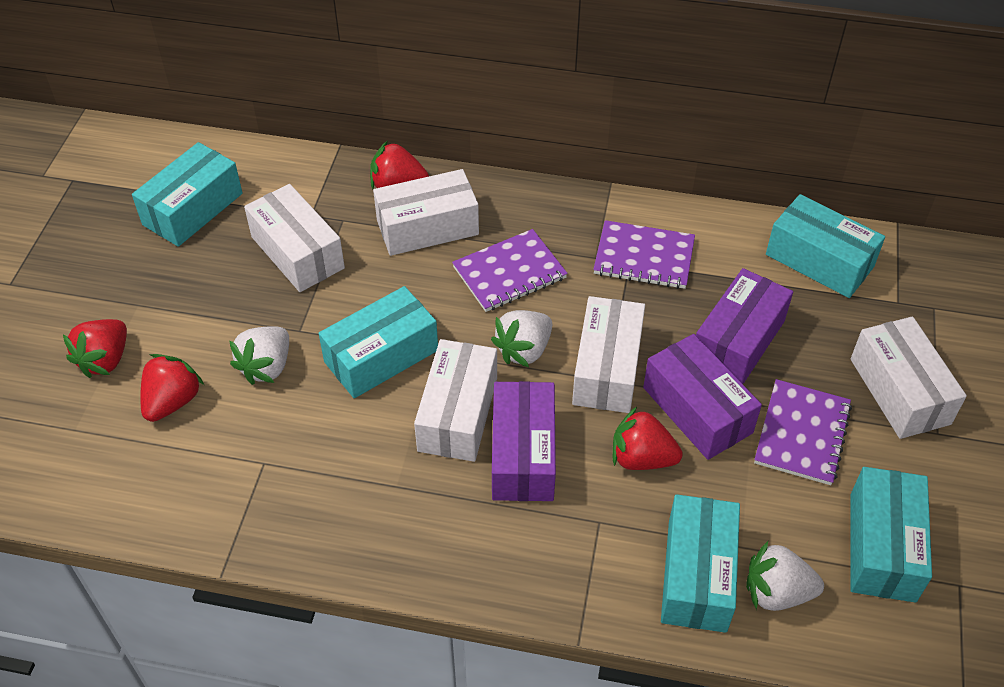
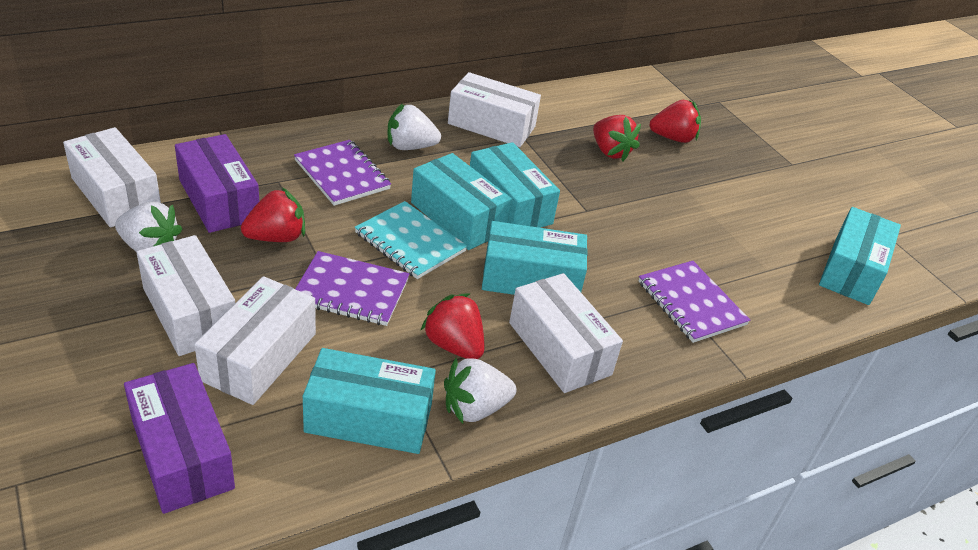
purple box: 3 -> 2
turquoise notebook: 0 -> 1

